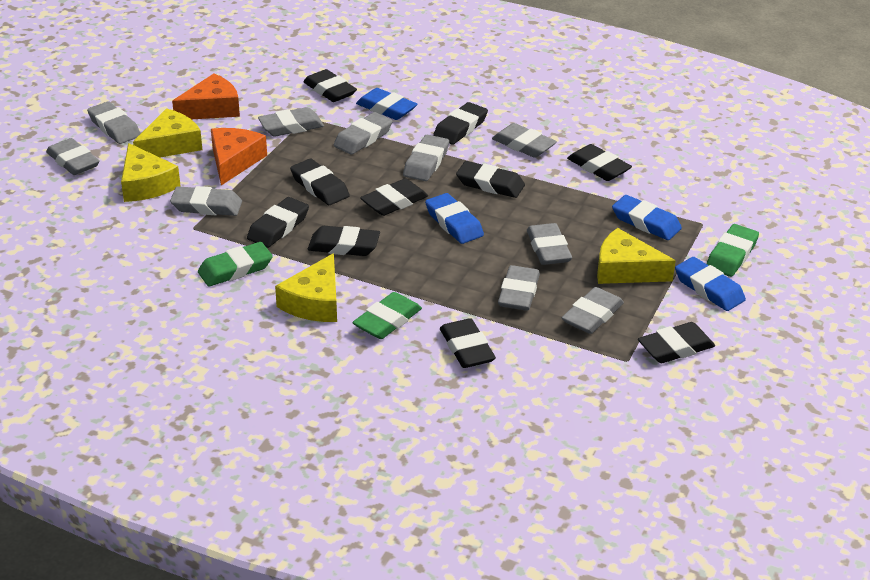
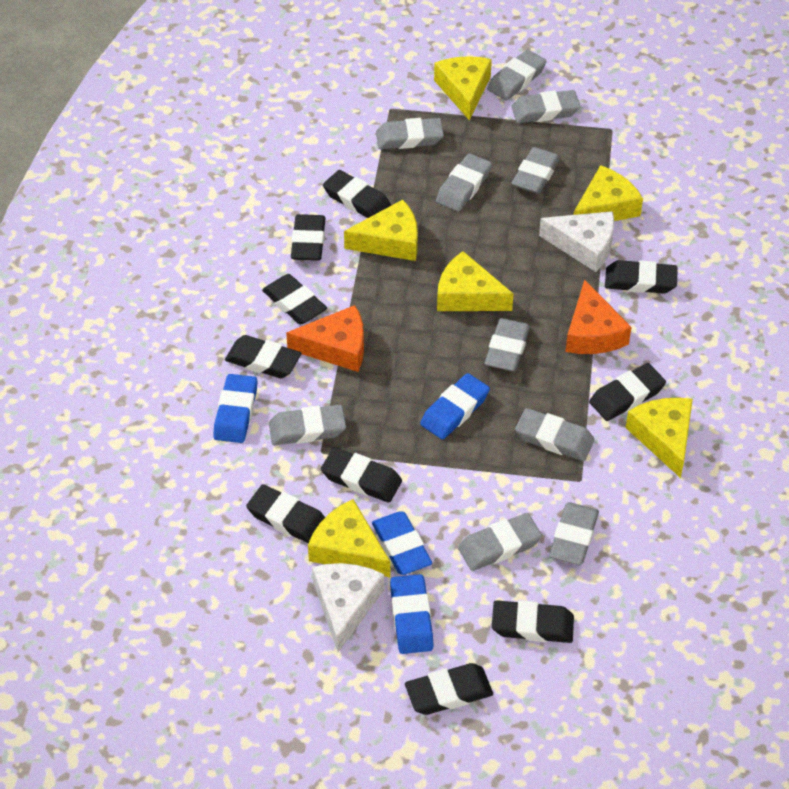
green eraser: 3 -> 0
white cheese: 0 -> 2
yellow cheese: 4 -> 6

